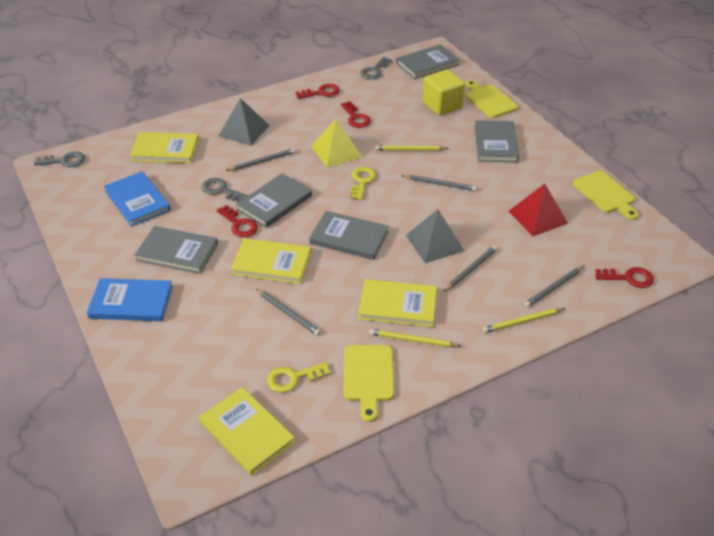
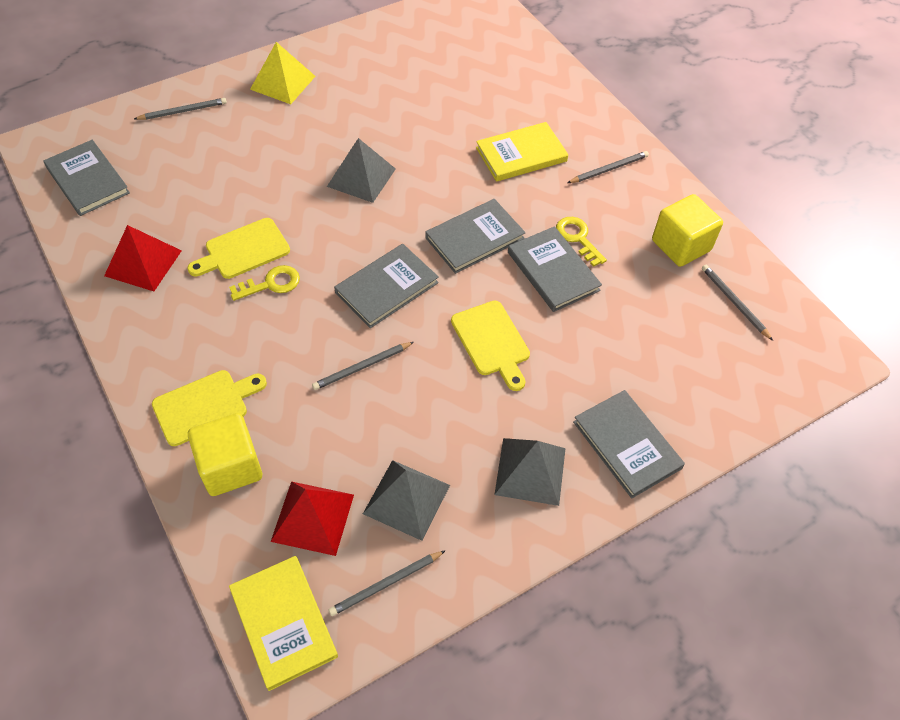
blue book: 2 -> 0
grey key: 3 -> 0
grey pyramid: 2 -> 3
red key: 4 -> 0
red pyramid: 1 -> 2
yellow book: 4 -> 2
yellow cube: 1 -> 2
yellow pencil: 3 -> 0

